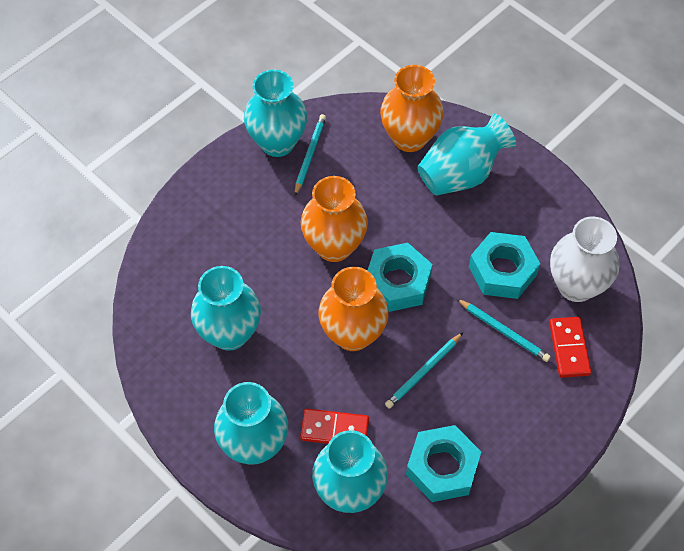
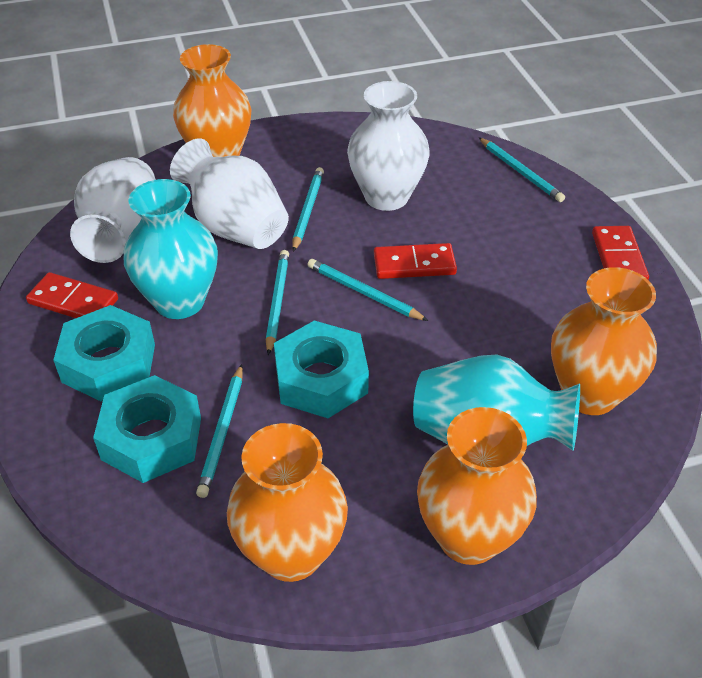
orange vase: 3 -> 4
red domino: 2 -> 3
turquoise pencil: 3 -> 5
turquoise vase: 5 -> 2
white vase: 1 -> 3

